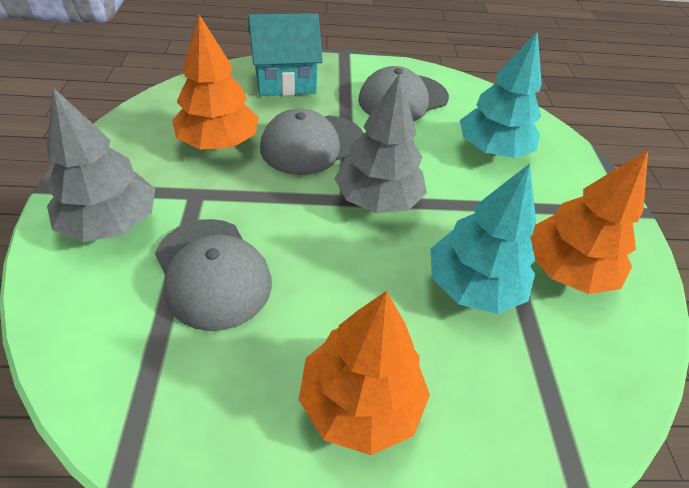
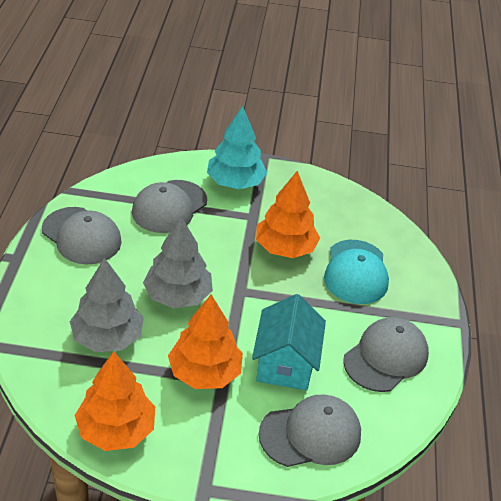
grey cap: 3 -> 4
turquoise cap: 0 -> 1
turquoise tree: 2 -> 1

